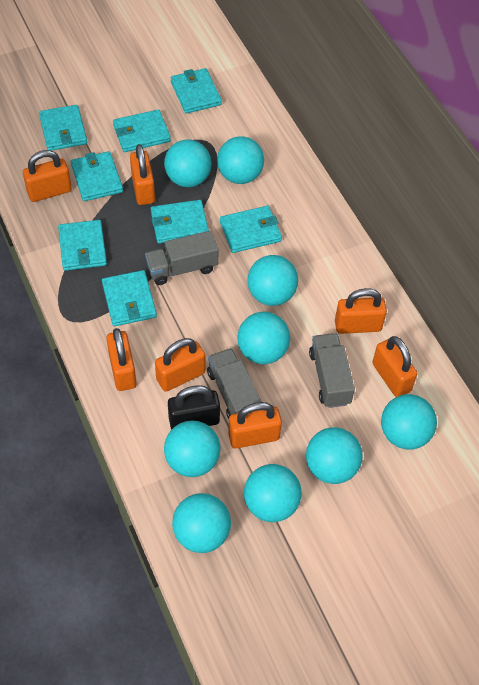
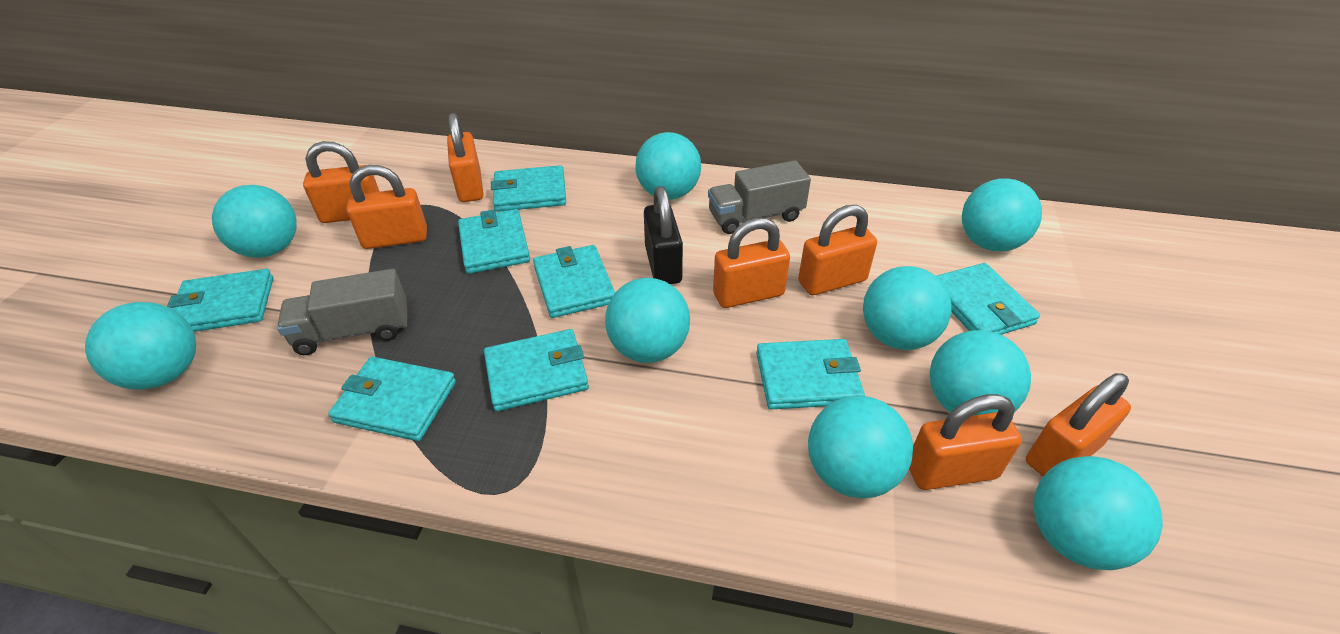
grey truck: 3 -> 2

